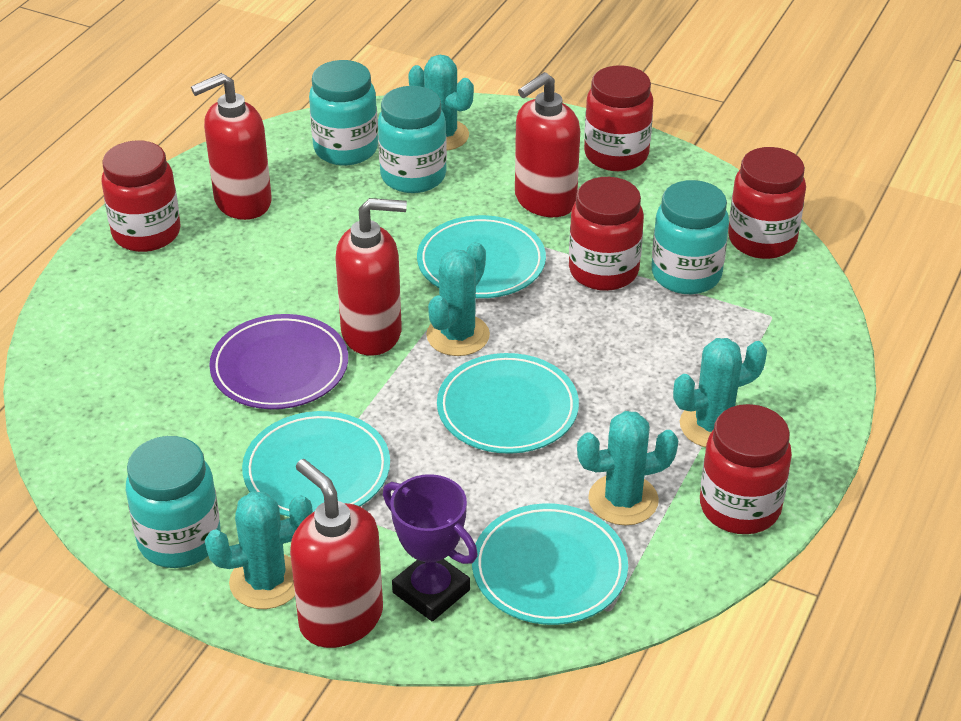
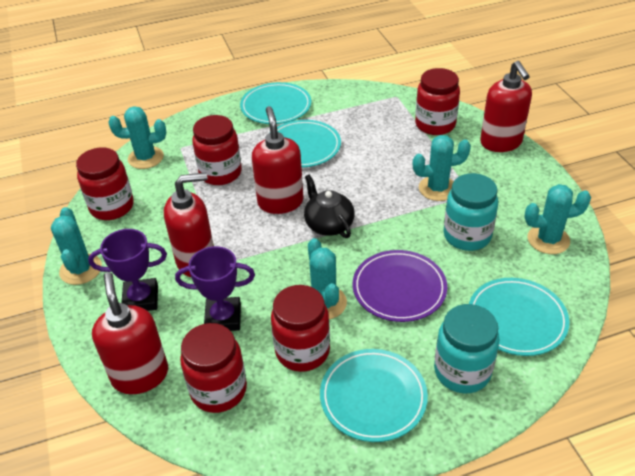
black teapot: 0 -> 1
purple trophy: 1 -> 2
turquoise jar: 4 -> 2

